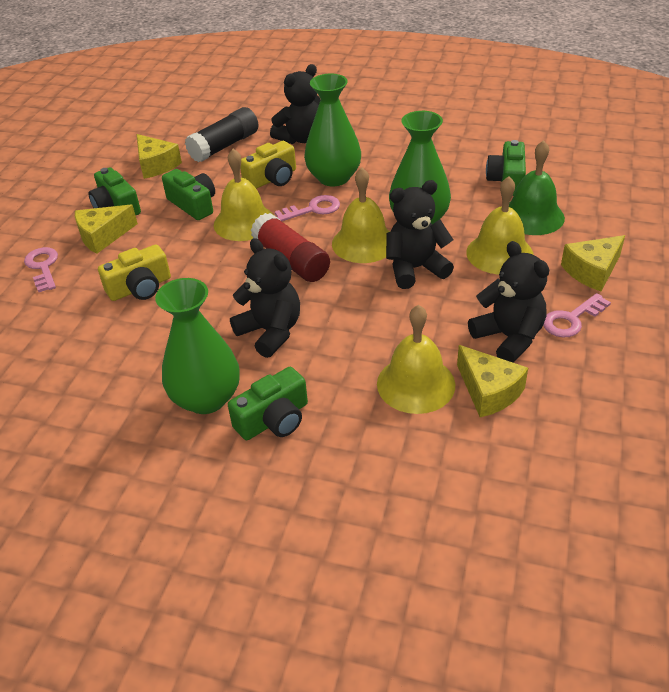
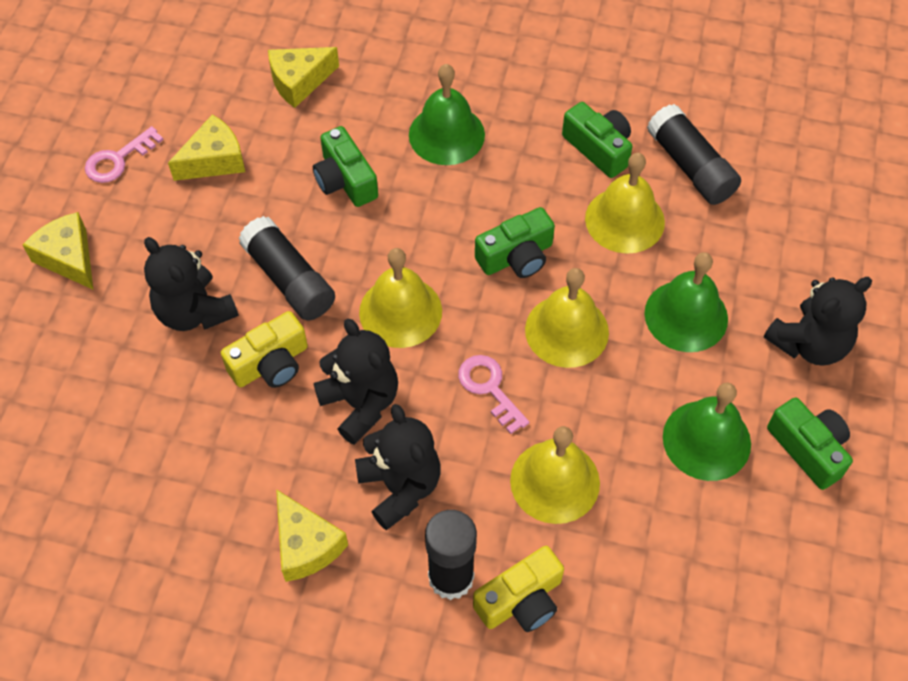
black glue stick: 1 -> 3
green bell: 1 -> 3
green vase: 3 -> 0
pink key: 3 -> 2
red glue stick: 1 -> 0

